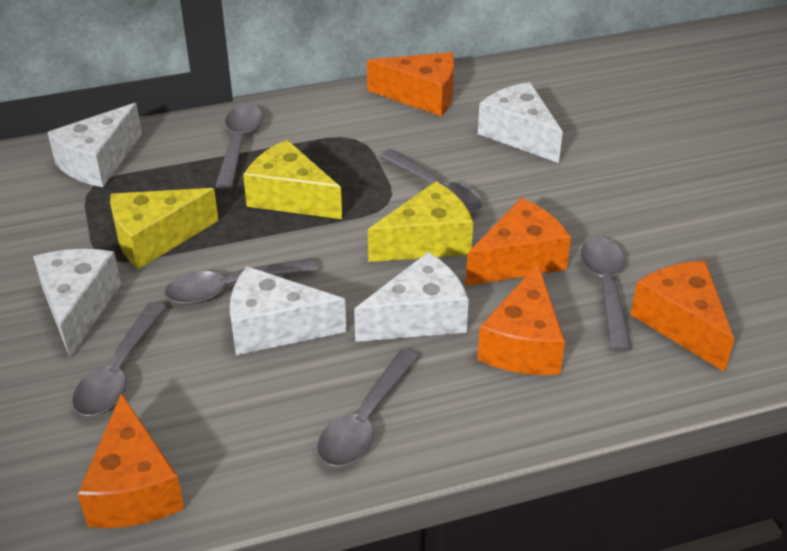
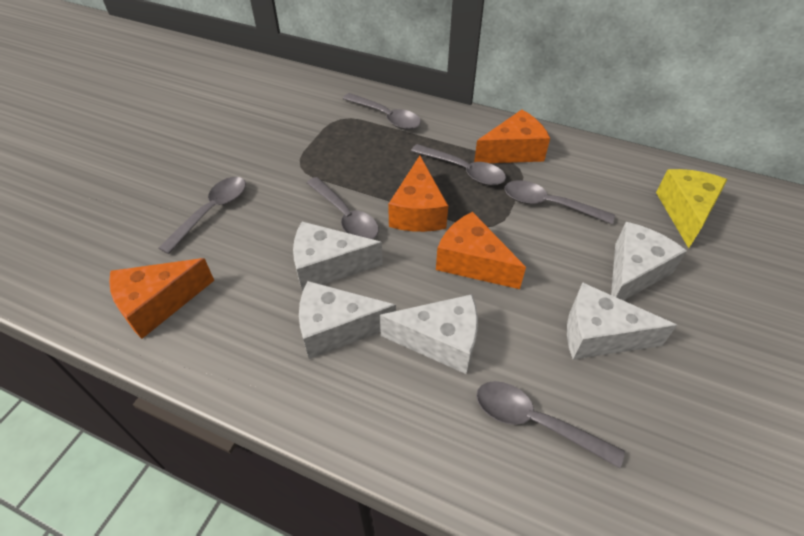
orange cheese: 5 -> 4
yellow cheese: 3 -> 1

